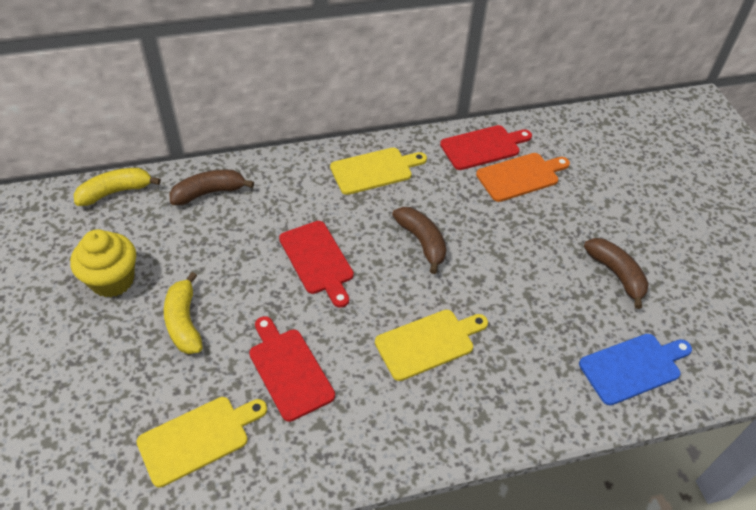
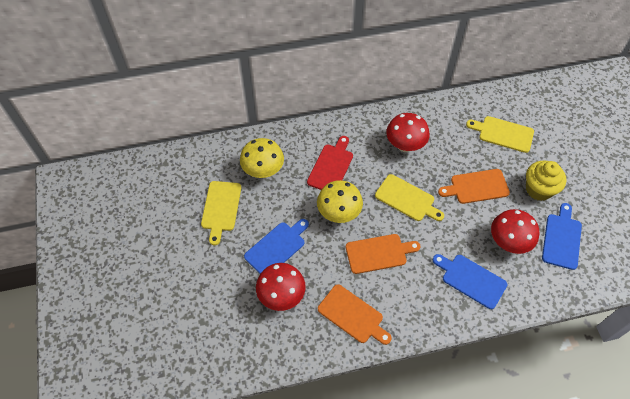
blue cutting board: 1 -> 3
brown banana: 3 -> 0
orange cutting board: 1 -> 3
red cutting board: 3 -> 1
red mushroom: 0 -> 3
yellow banana: 2 -> 0
yellow mushroom: 0 -> 2

